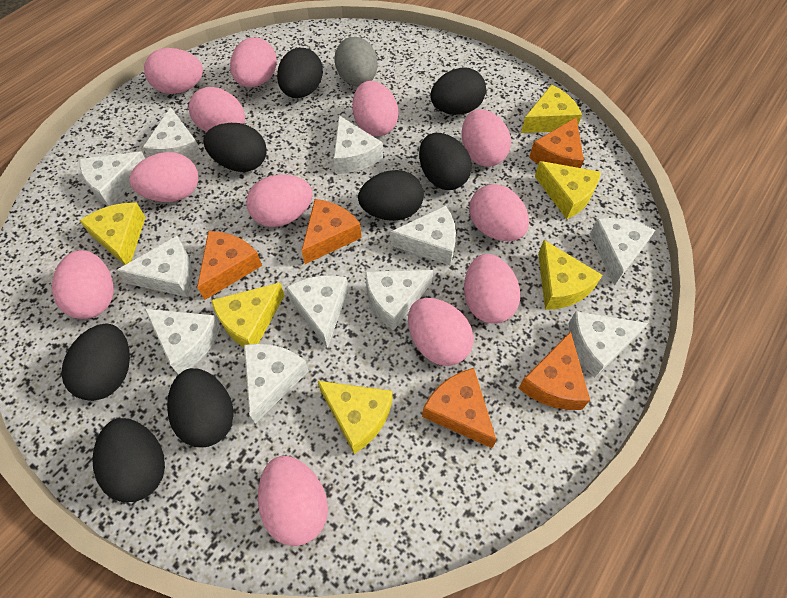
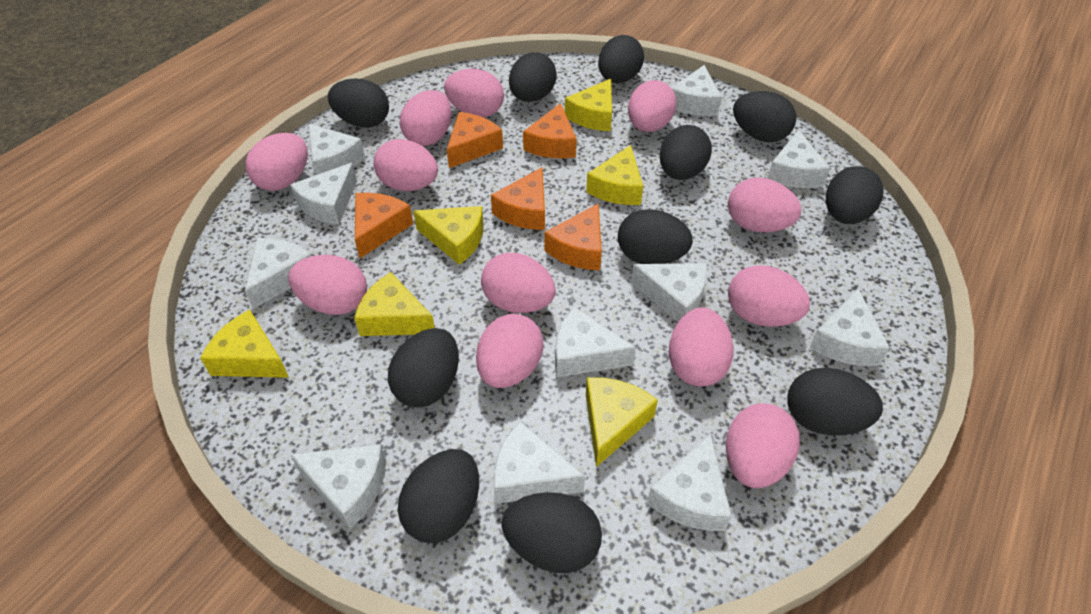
black egg: 8 -> 11
grey egg: 1 -> 0

